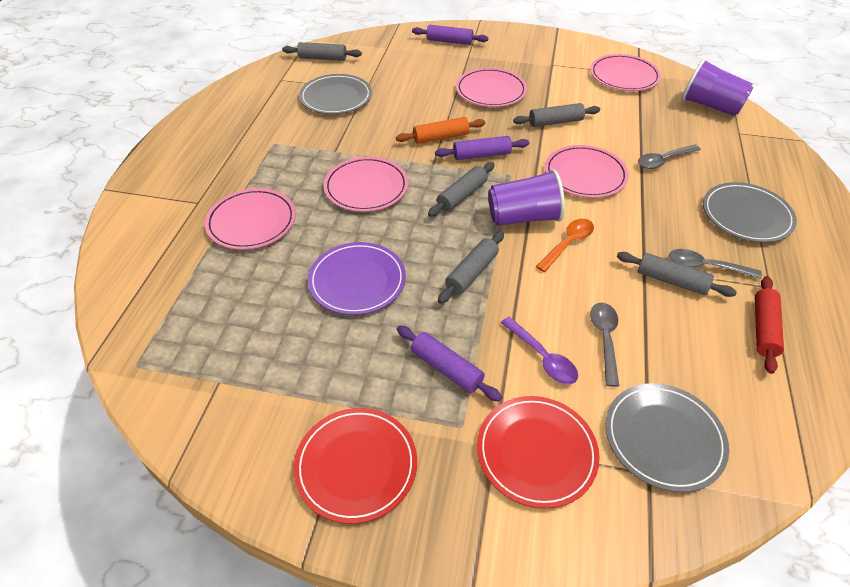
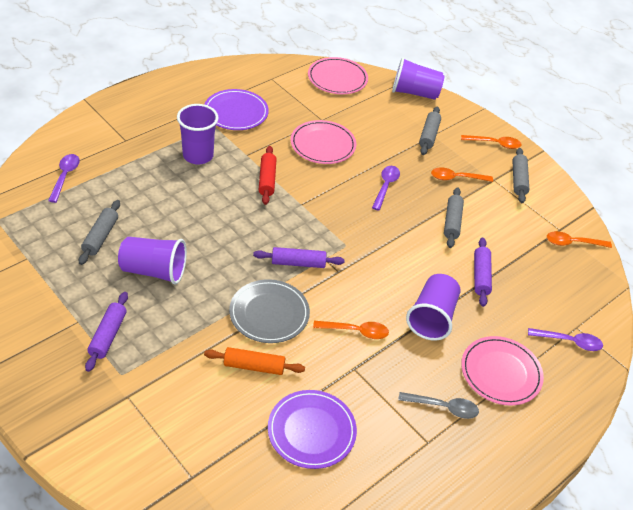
grey plate: 3 -> 1
grey rolling pin: 5 -> 4
grey spoon: 3 -> 1
orange spoon: 1 -> 4
pink plate: 5 -> 3
purple cup: 2 -> 4
purple plate: 1 -> 2
purple spoon: 1 -> 3
red plate: 2 -> 0

